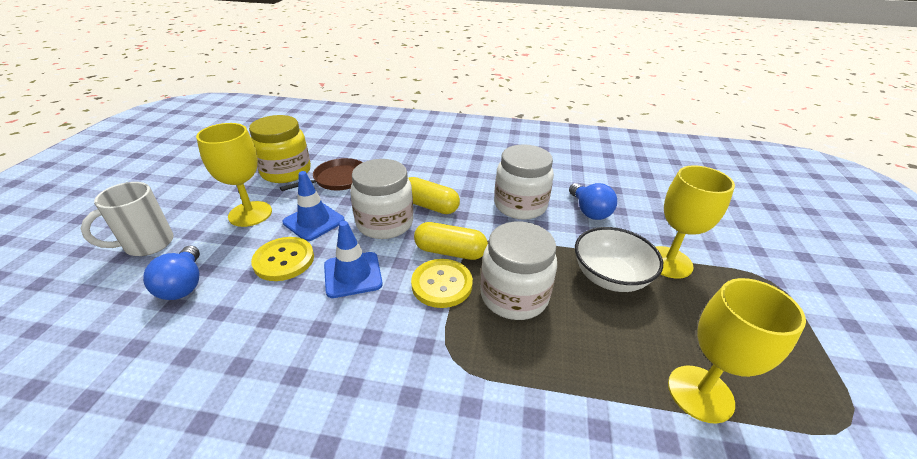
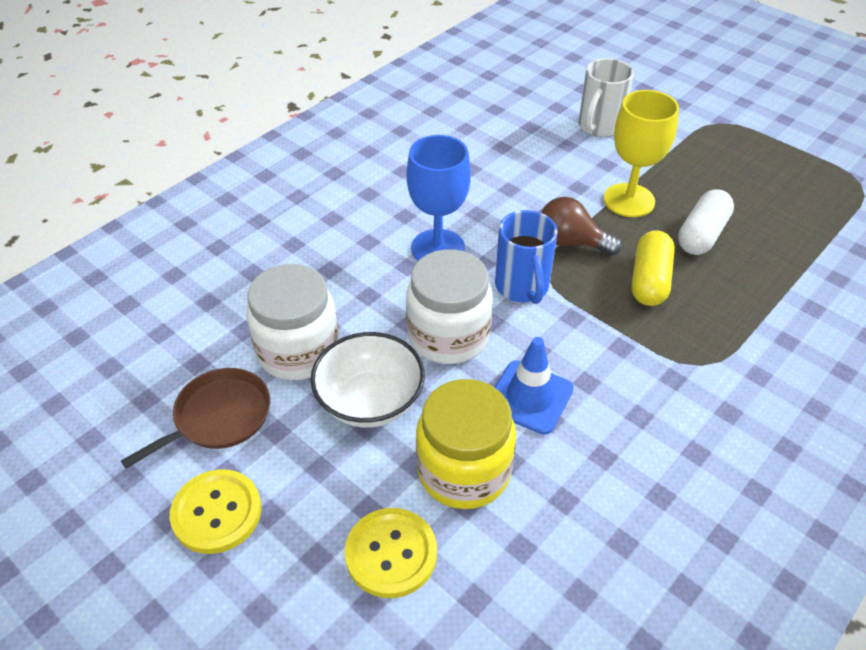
blue goblet: 0 -> 1
blue light bulb: 2 -> 0
blue mug: 0 -> 1
blue traffic cone: 2 -> 1
brown light bulb: 0 -> 1
white capsule: 0 -> 1
white jar: 3 -> 2
yellow capsule: 2 -> 1
yellow goblet: 3 -> 1

